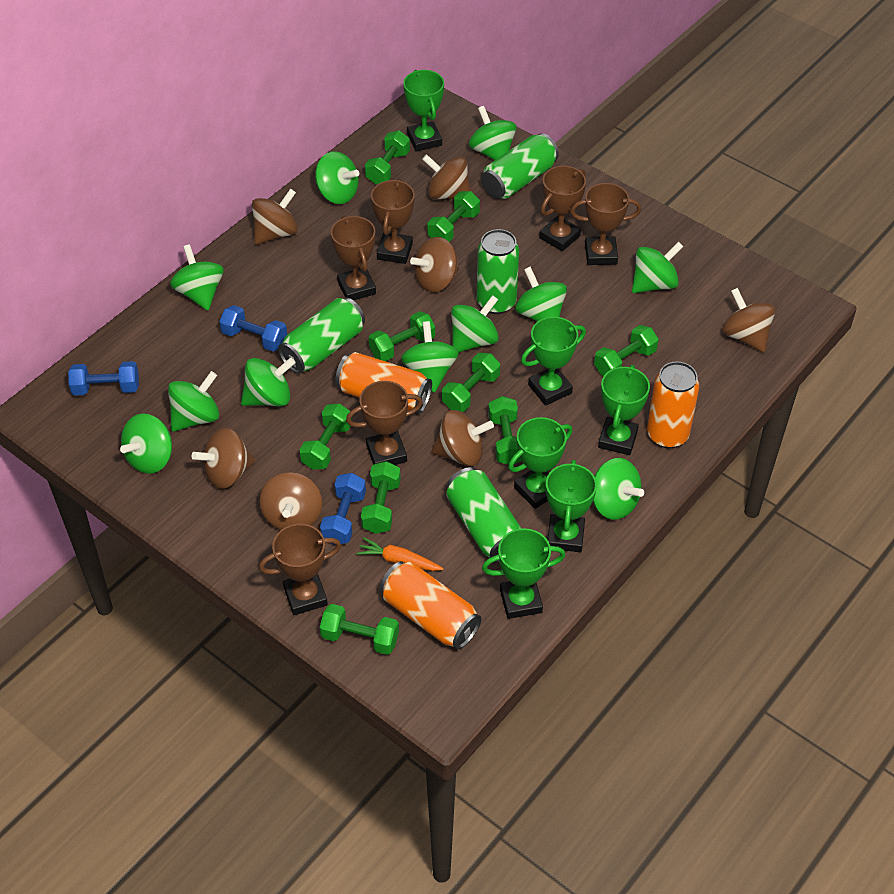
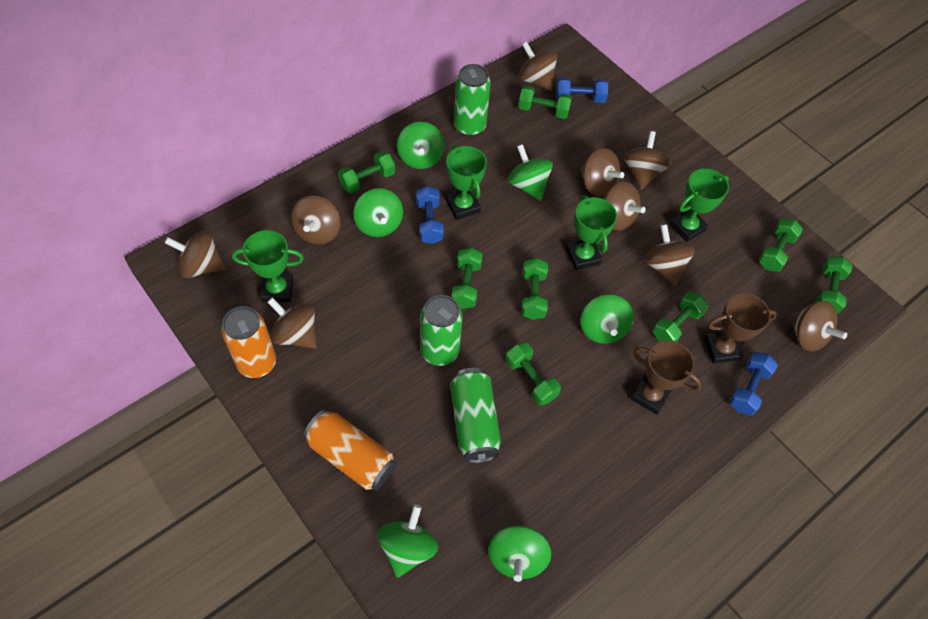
brown spinning top: 7 -> 9
brown trophy: 6 -> 2
green can: 4 -> 3
green dumbbell: 9 -> 8
green spinning top: 11 -> 6
green trophy: 6 -> 4
orange can: 3 -> 2
orange carrot: 1 -> 0

